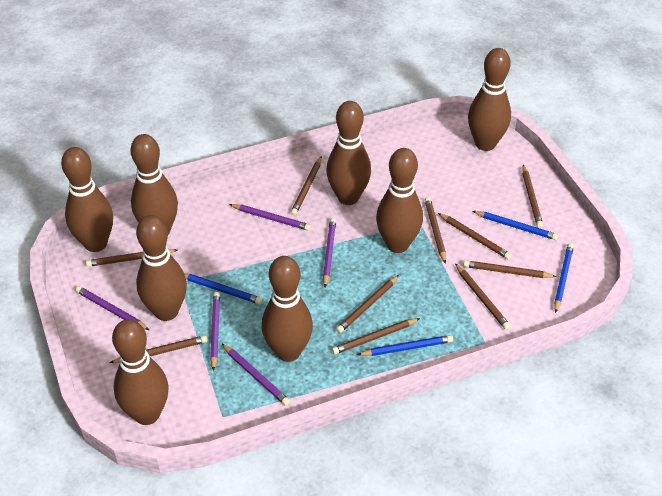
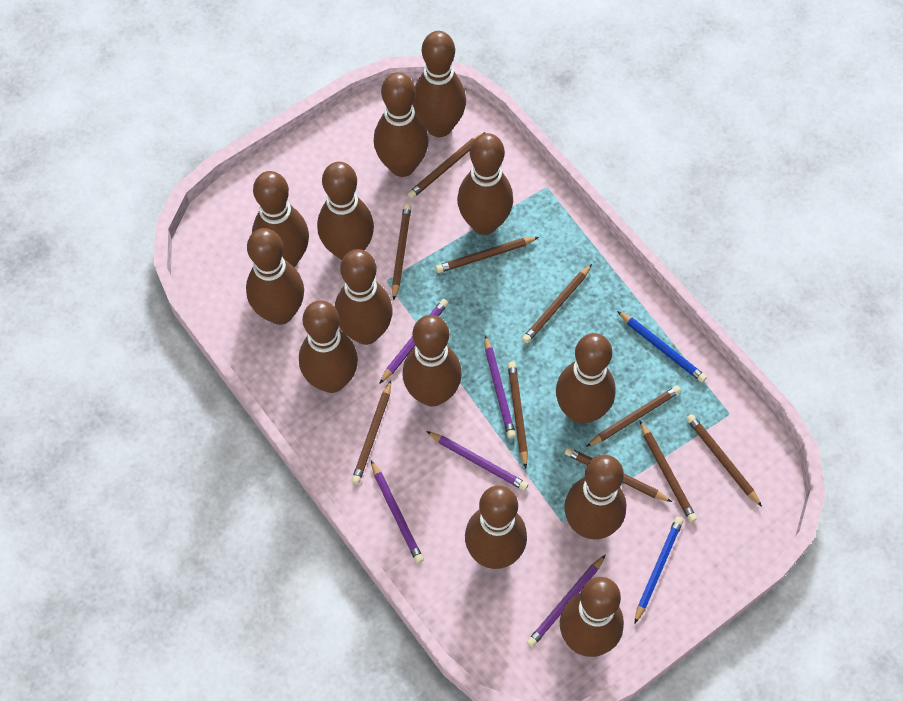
blue pencil: 4 -> 2
brown bowling pin: 8 -> 13

